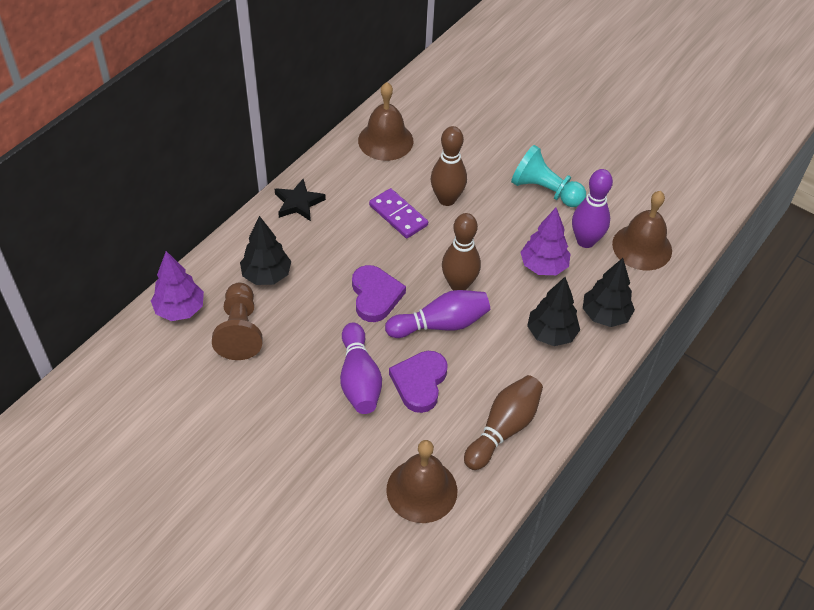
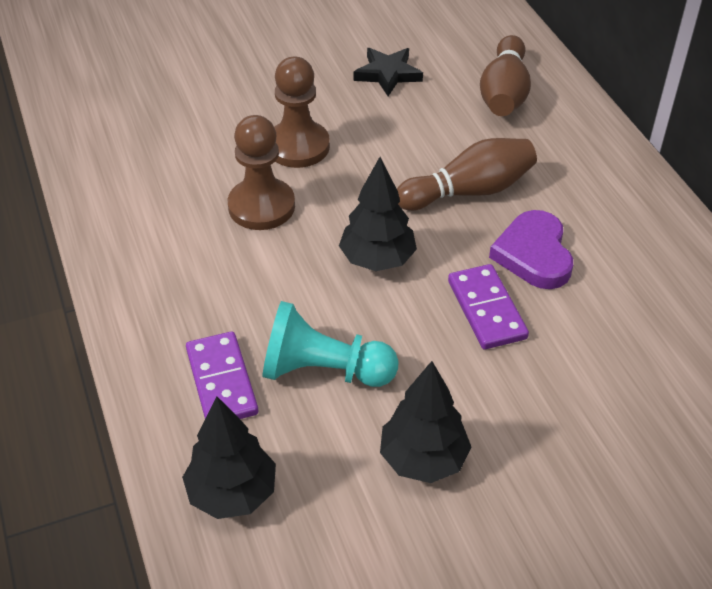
brown bell: 3 -> 0
brown bowling pin: 3 -> 2
brown pawn: 1 -> 2
purple bowling pin: 3 -> 0
purple domino: 1 -> 2
purple heart: 2 -> 1
purple tree: 2 -> 0

